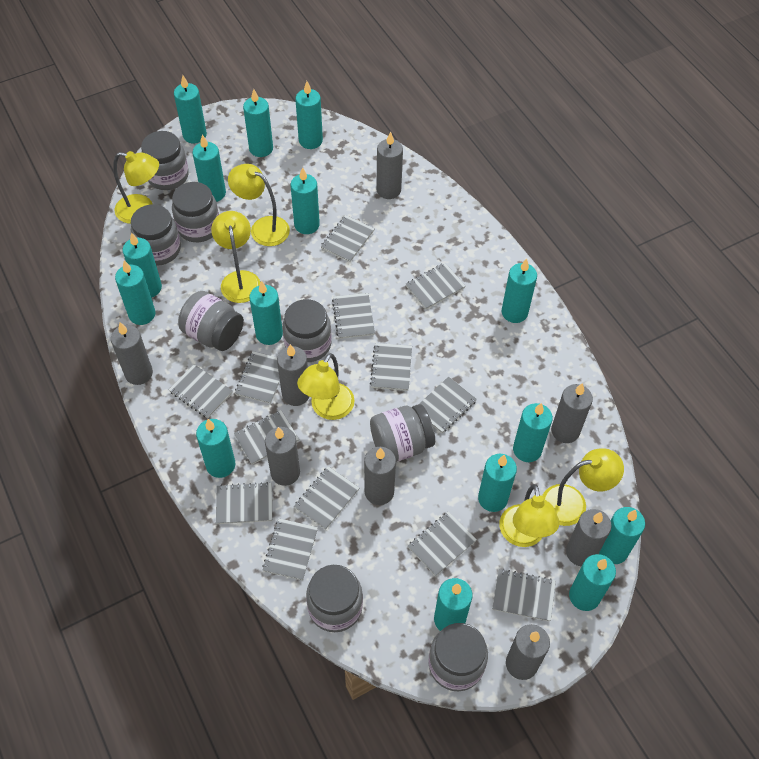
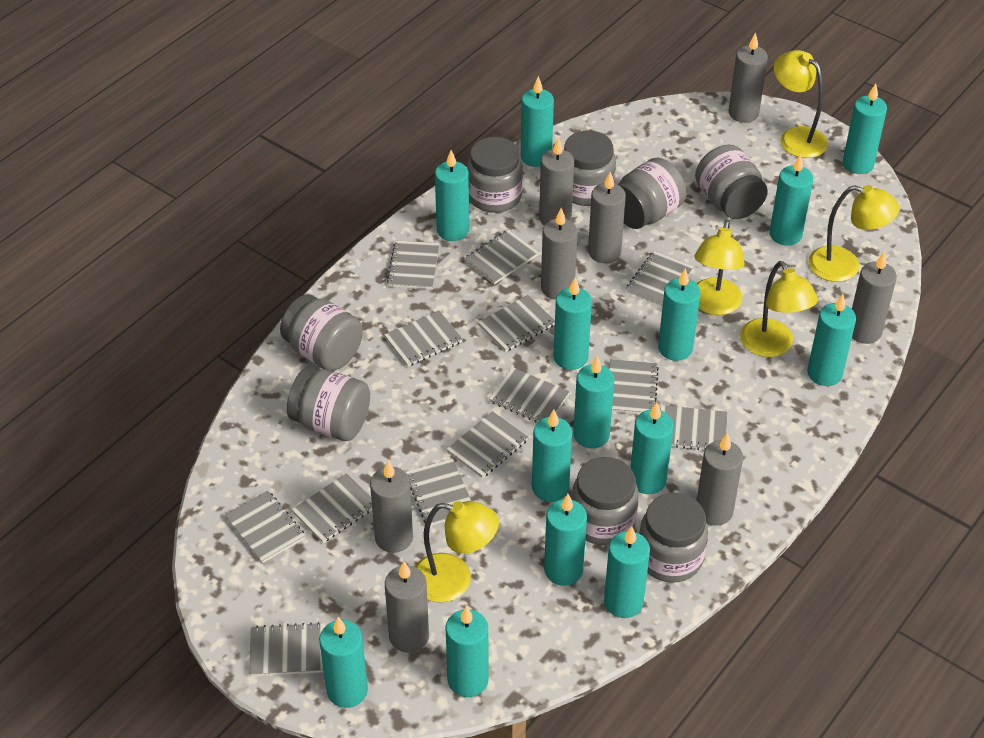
turquoise candle: 15 -> 14
yellow lamp: 6 -> 5

